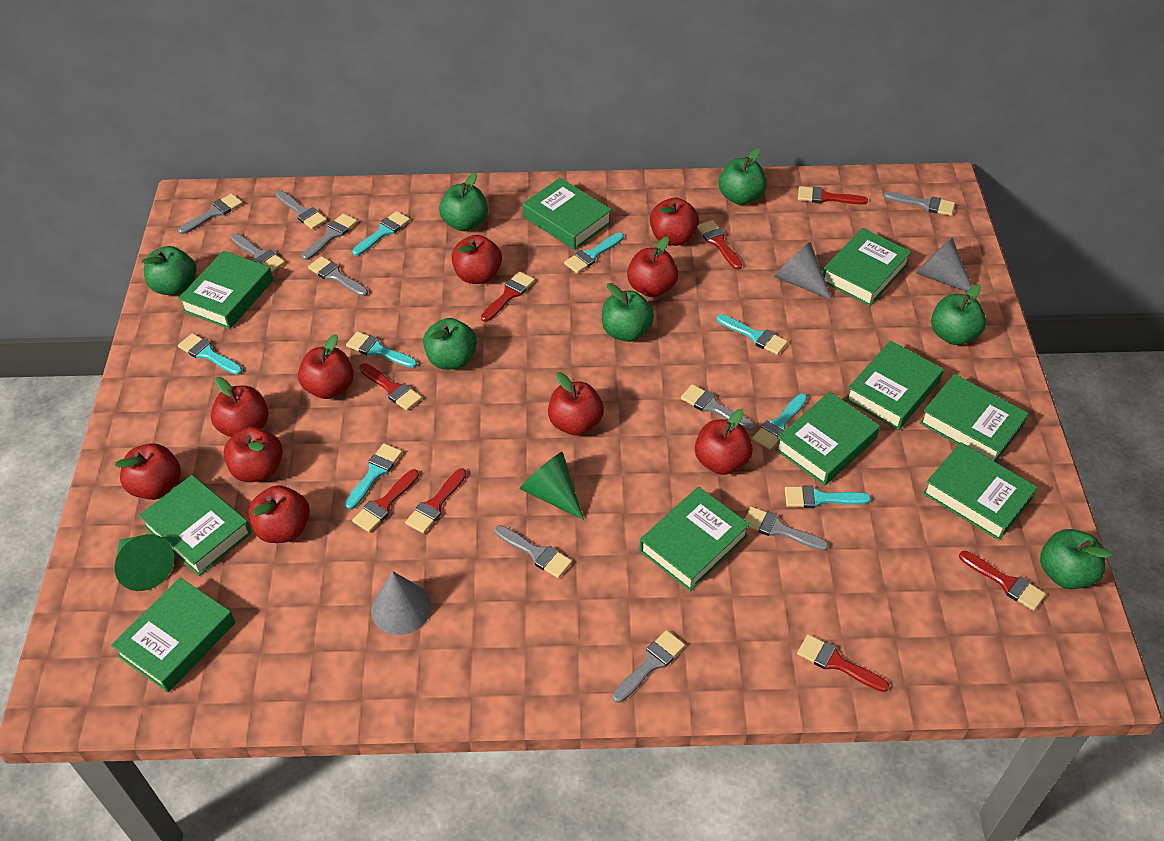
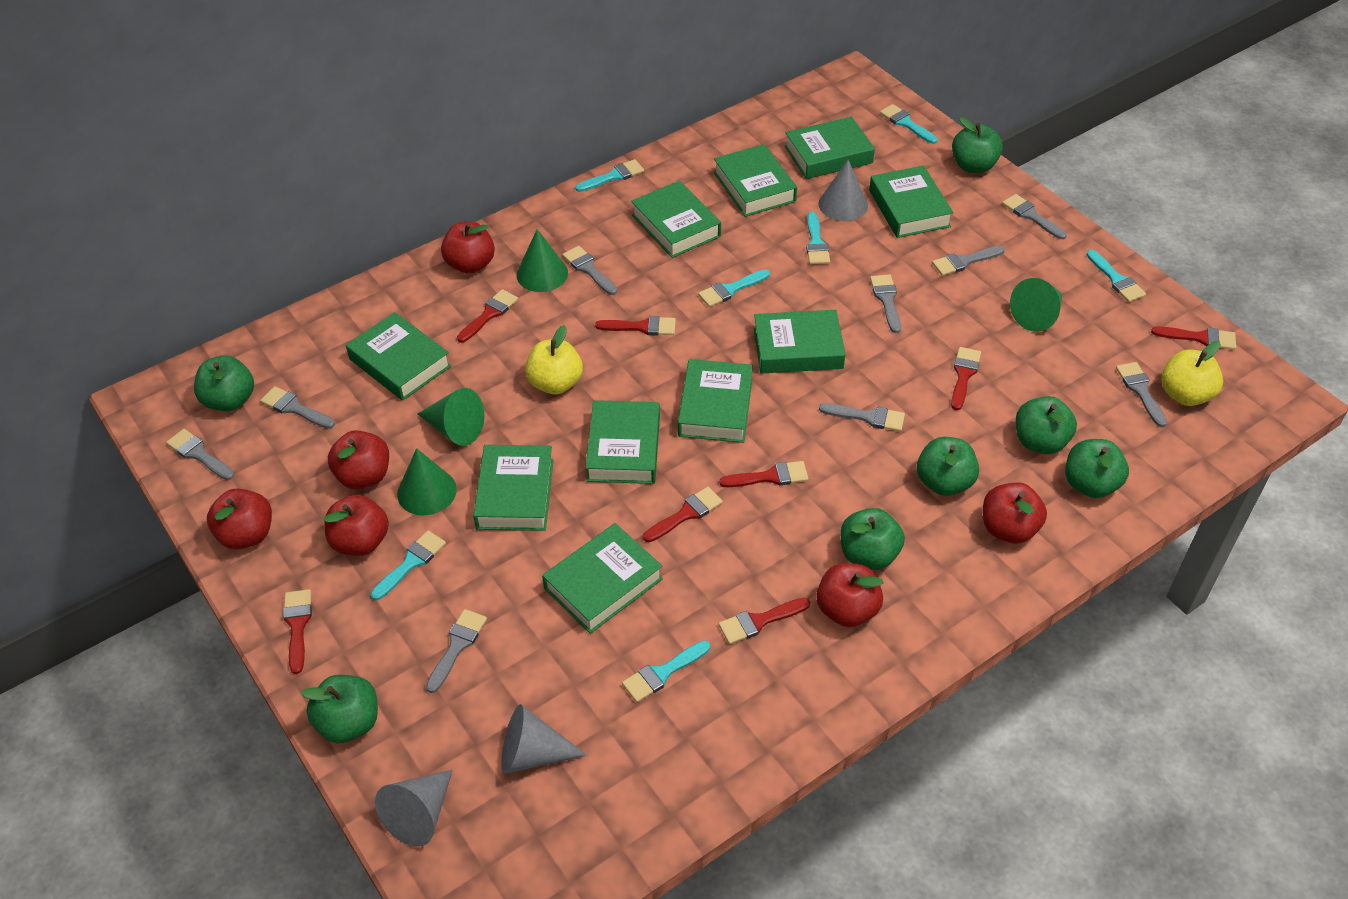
green cone: 2 -> 4
grey brush: 10 -> 9
red apple: 10 -> 6
turquoise brush: 8 -> 7
yellow apple: 0 -> 2

